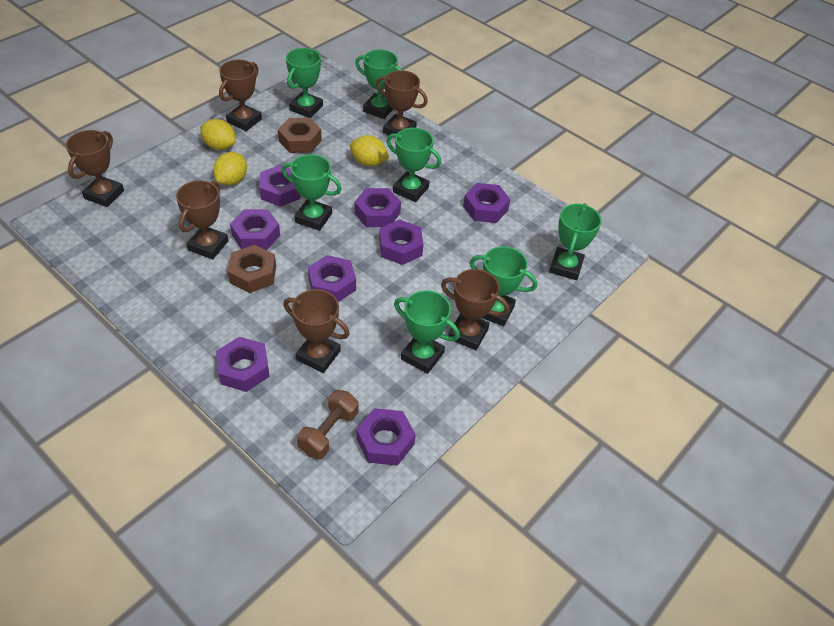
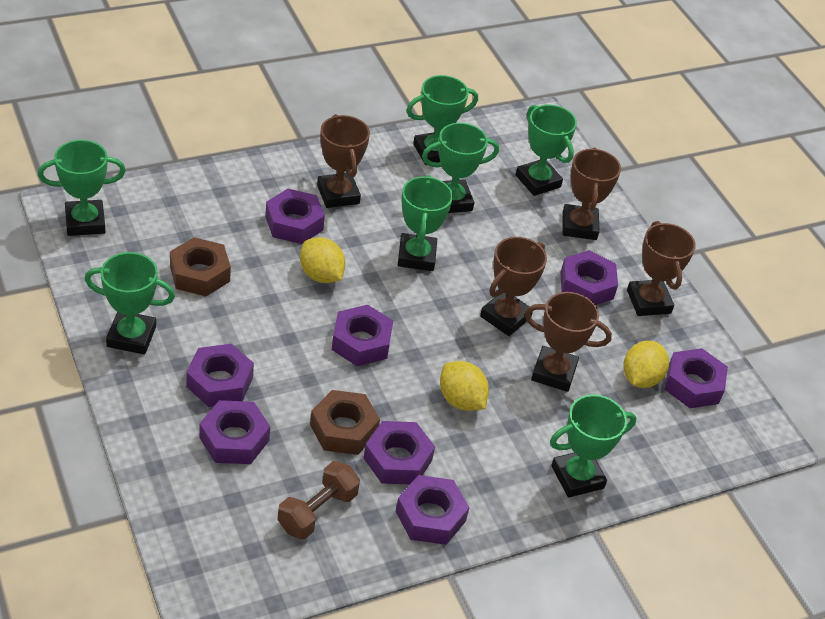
brown trophy: 6 -> 5

